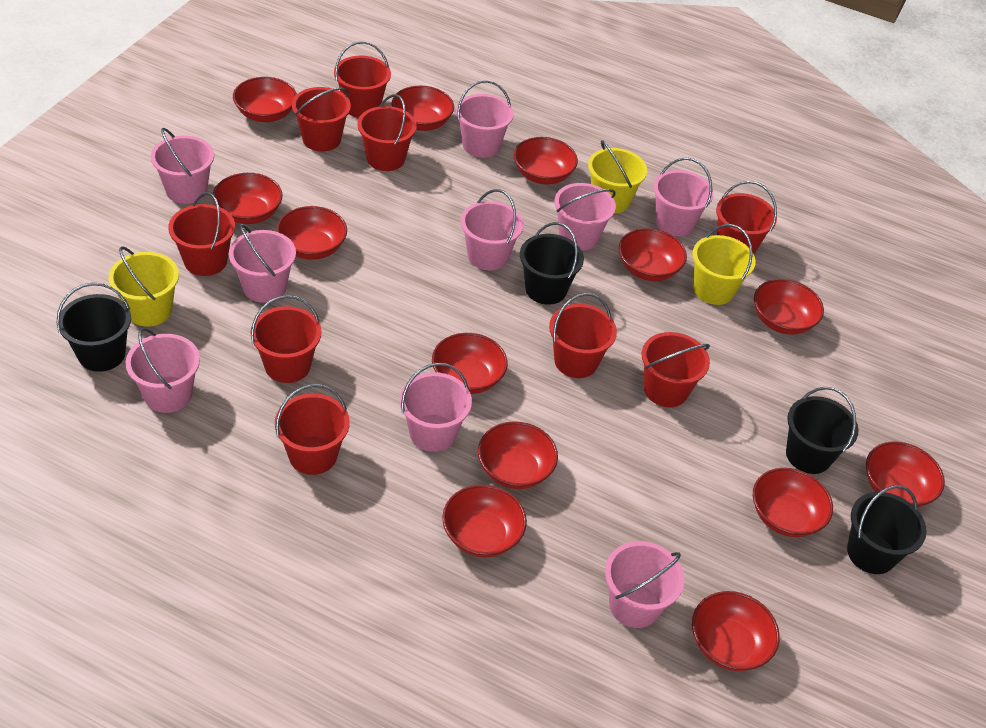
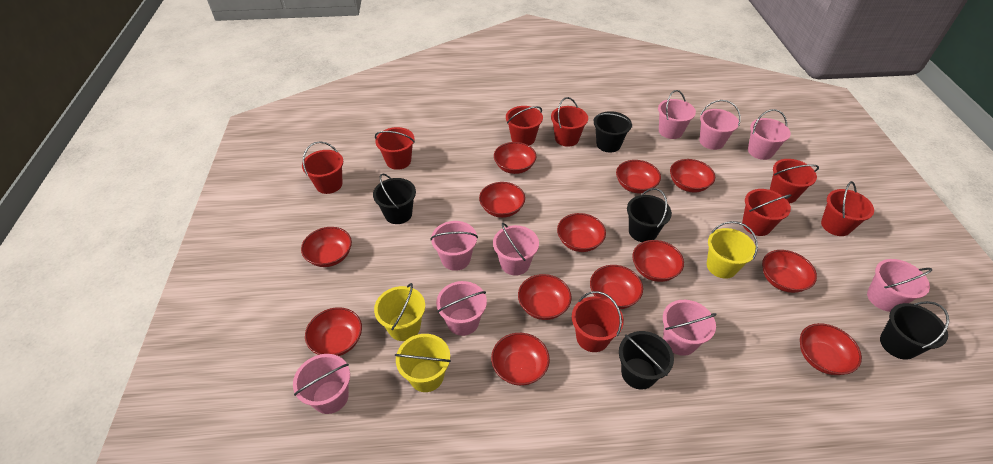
black bucket: 4 -> 5
red bucket: 9 -> 8

